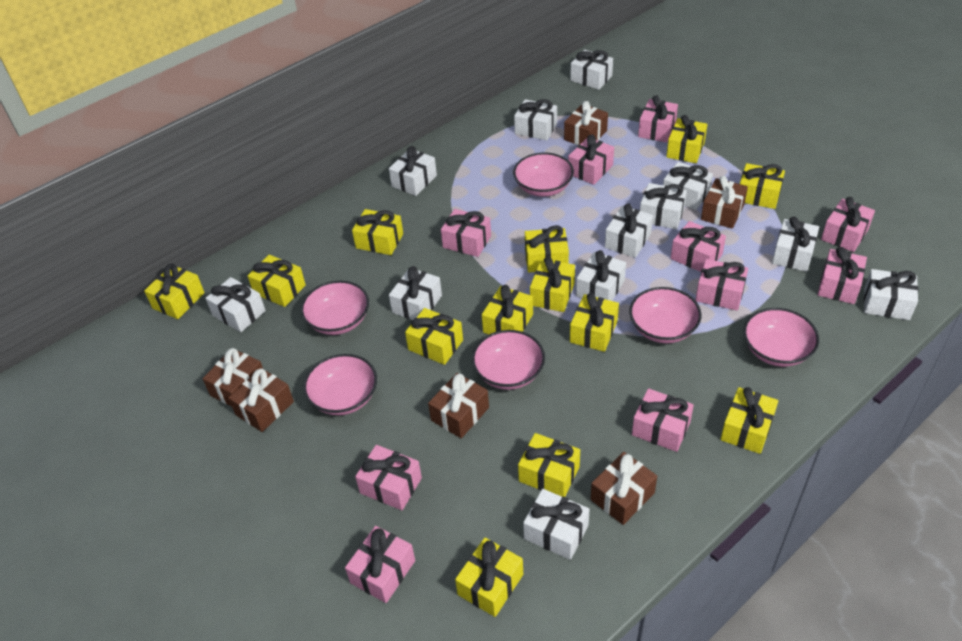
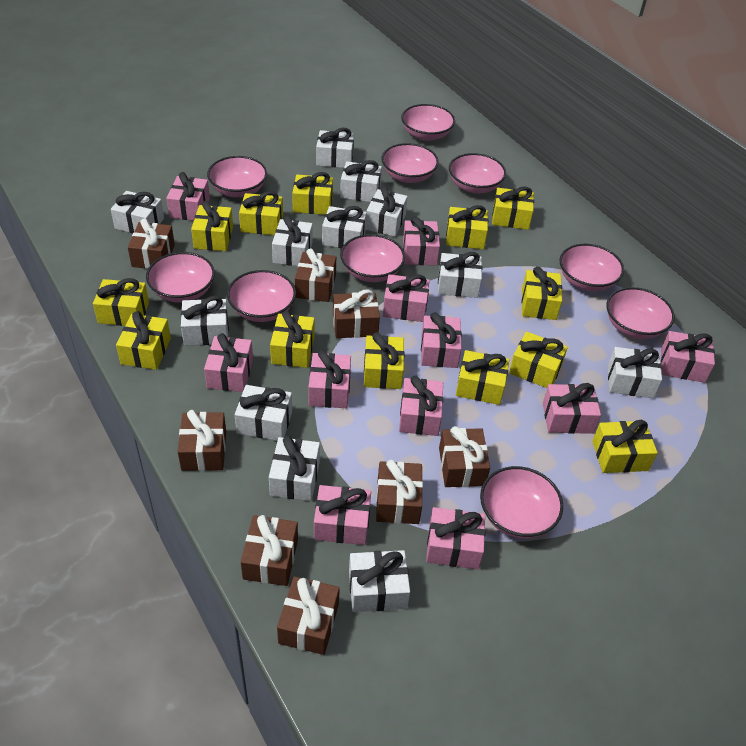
brown gift: 6 -> 8
pink bowl: 6 -> 10
pink gift: 10 -> 11

